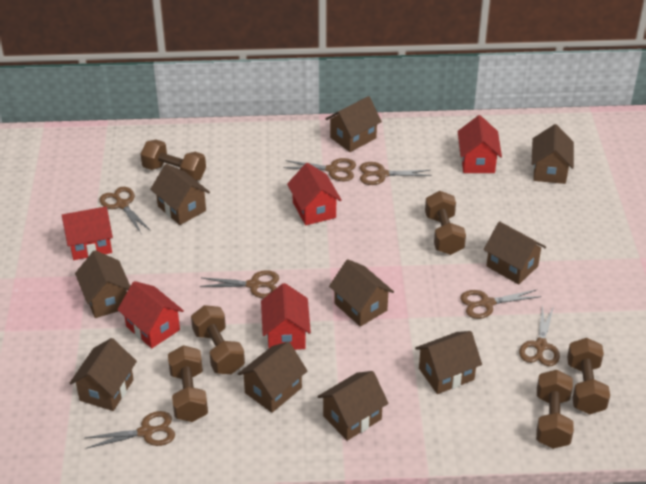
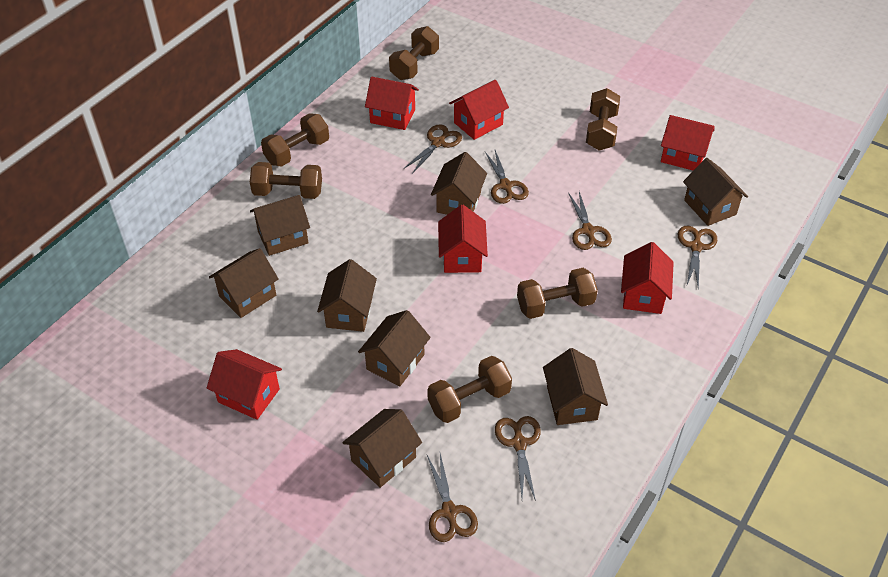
brown house: 10 -> 8
brown scissors: 7 -> 6
red house: 5 -> 6

